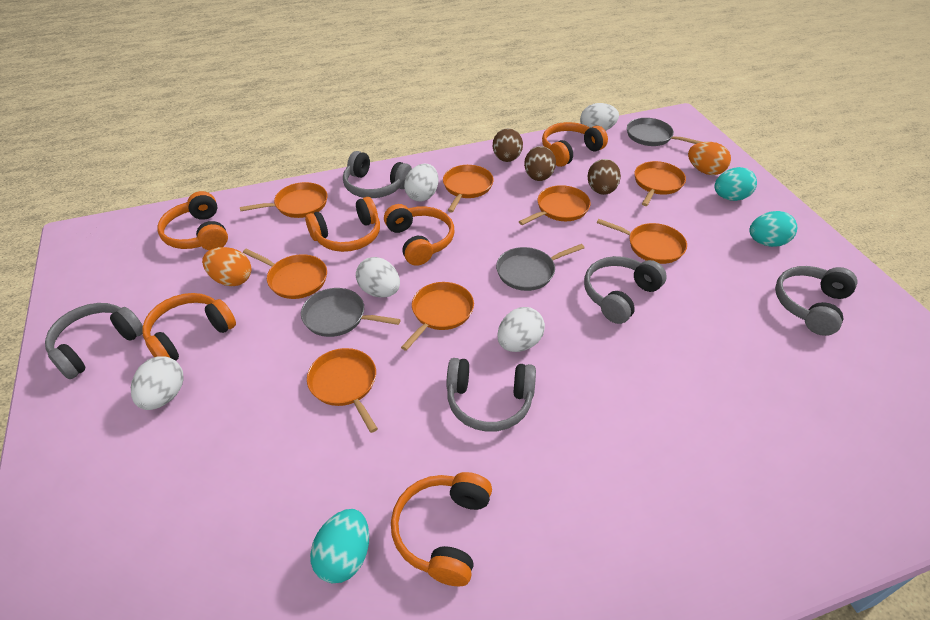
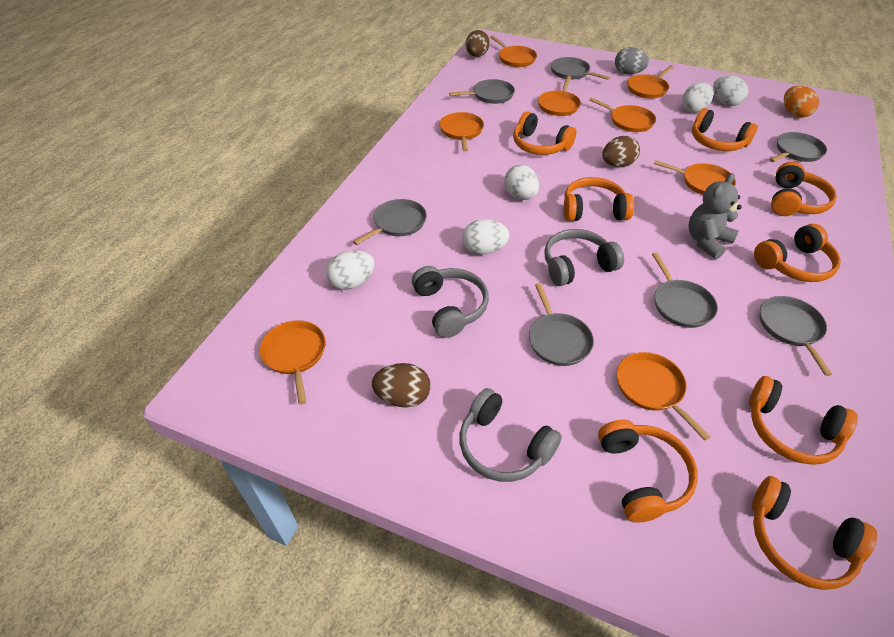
grey egg: 0 -> 1
grey headphones: 5 -> 3
grey pan: 3 -> 7
grey teddy bear: 0 -> 1
orange egg: 2 -> 1
orange headphones: 6 -> 8
turquoise egg: 3 -> 0

